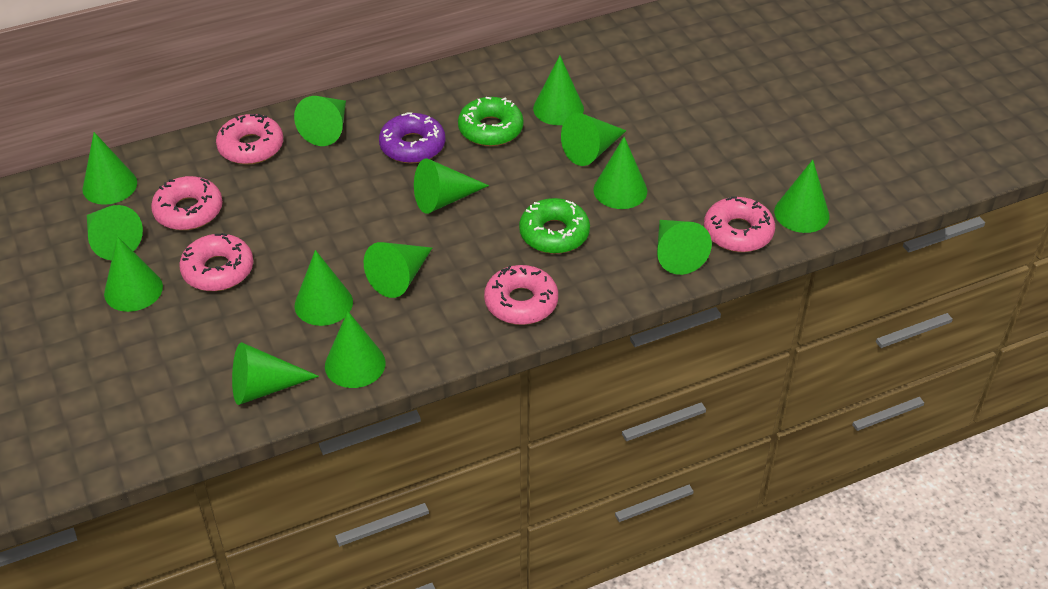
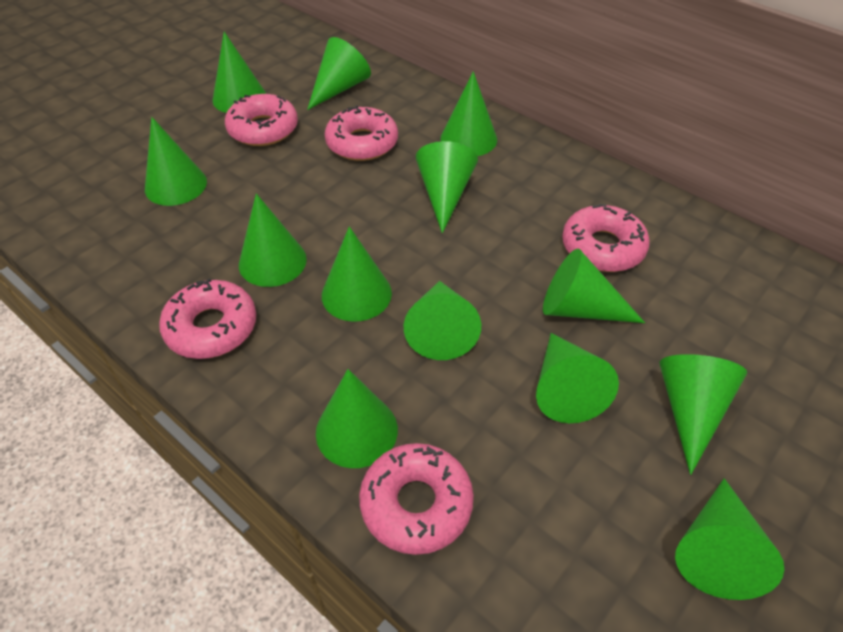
green cone: 14 -> 13
green donut: 2 -> 0
purple donut: 1 -> 0

